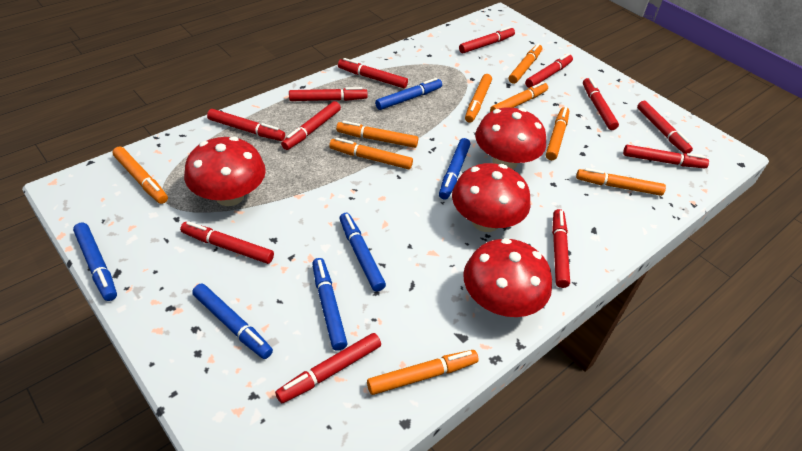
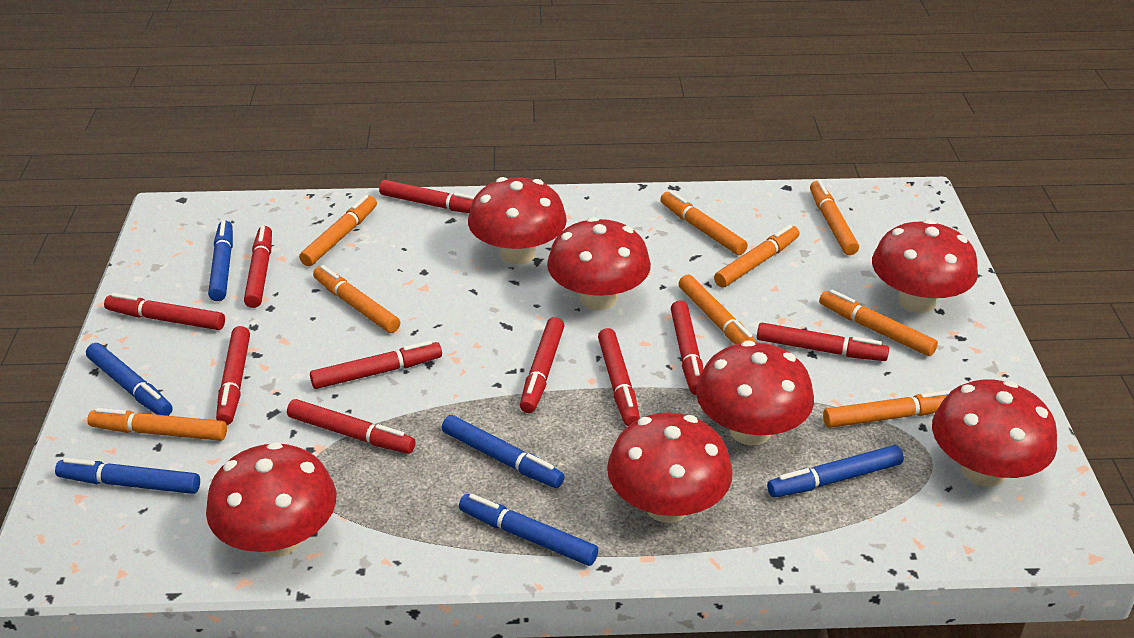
red marker: 12 -> 10
red mushroom: 4 -> 7

